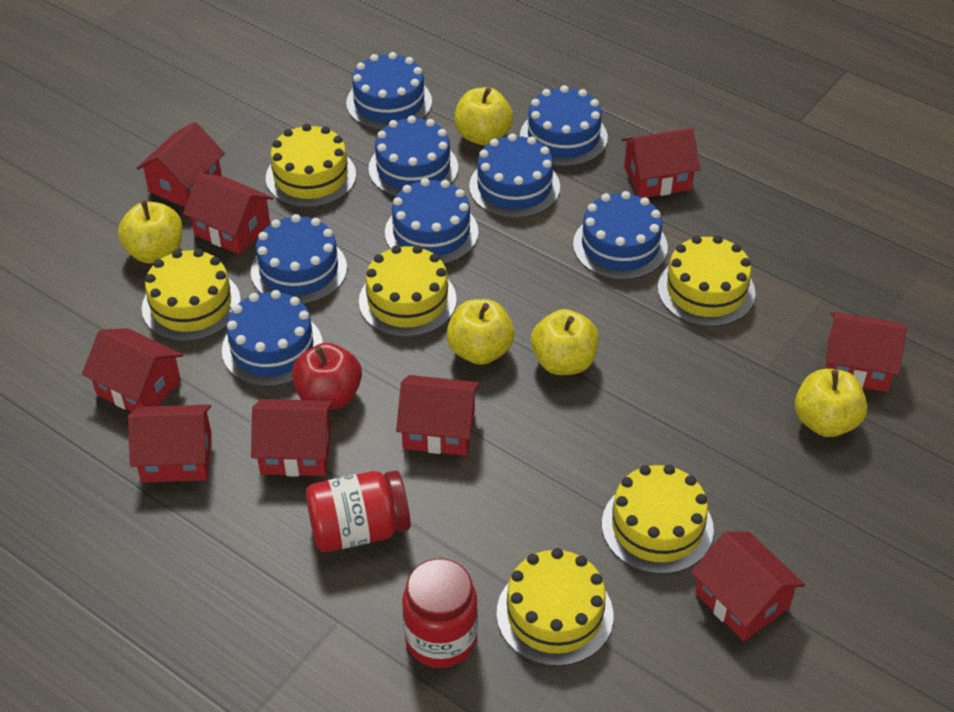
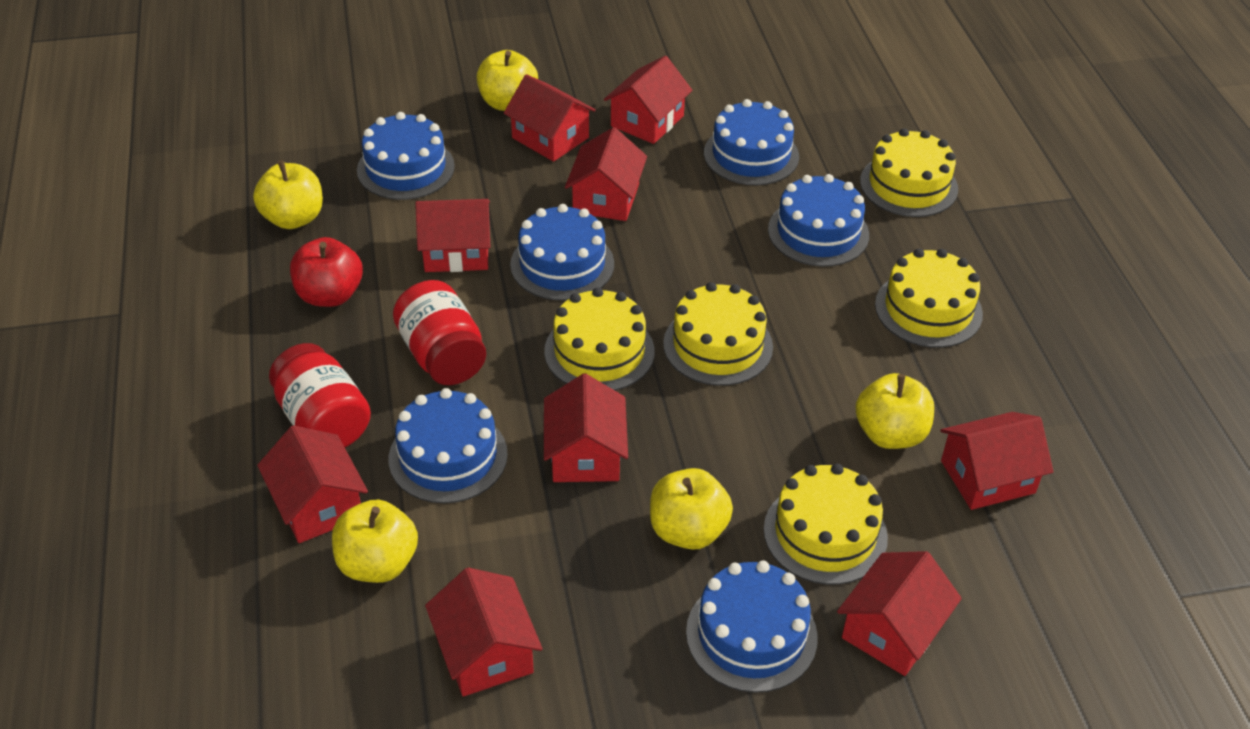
blue cake: 8 -> 6
yellow cake: 6 -> 5

